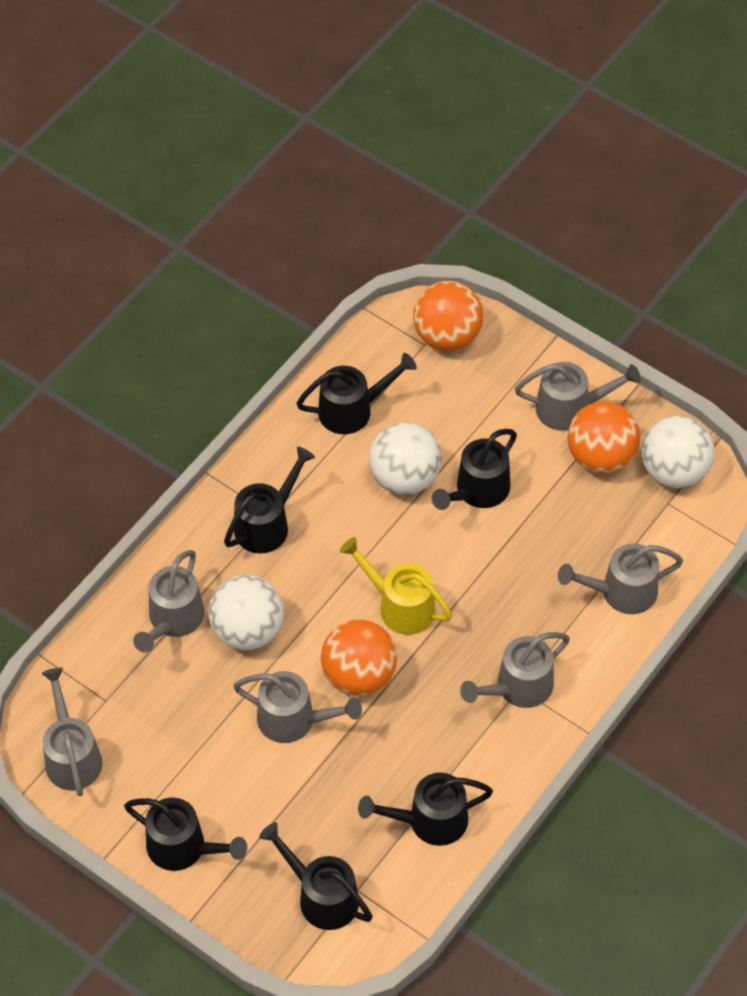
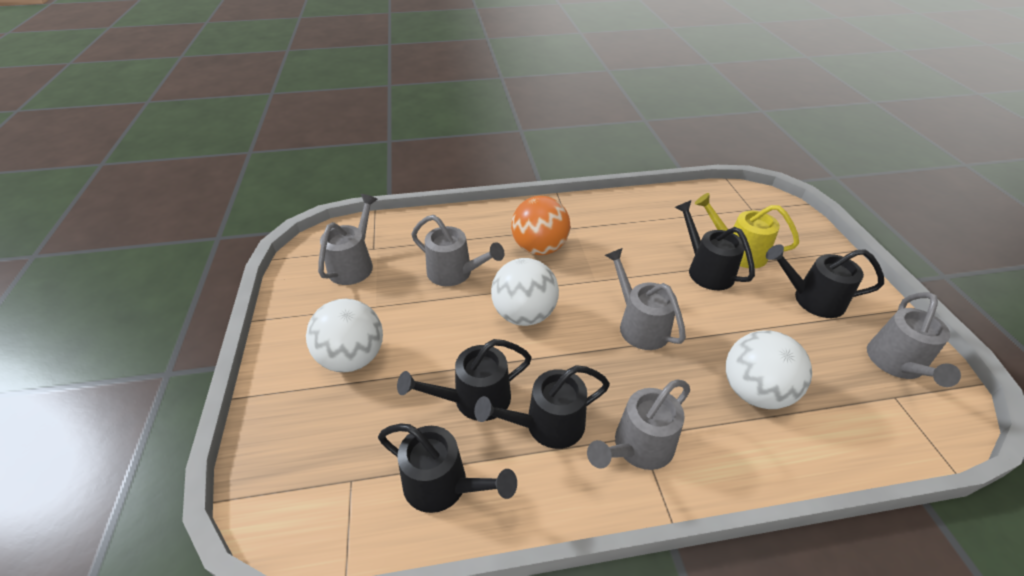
black watering can: 6 -> 5
grey watering can: 6 -> 5
orange ball: 3 -> 1

